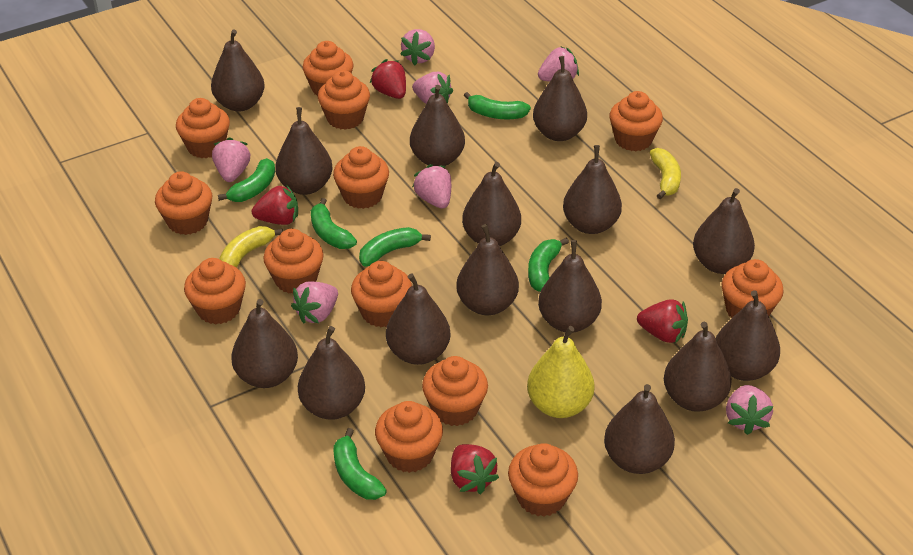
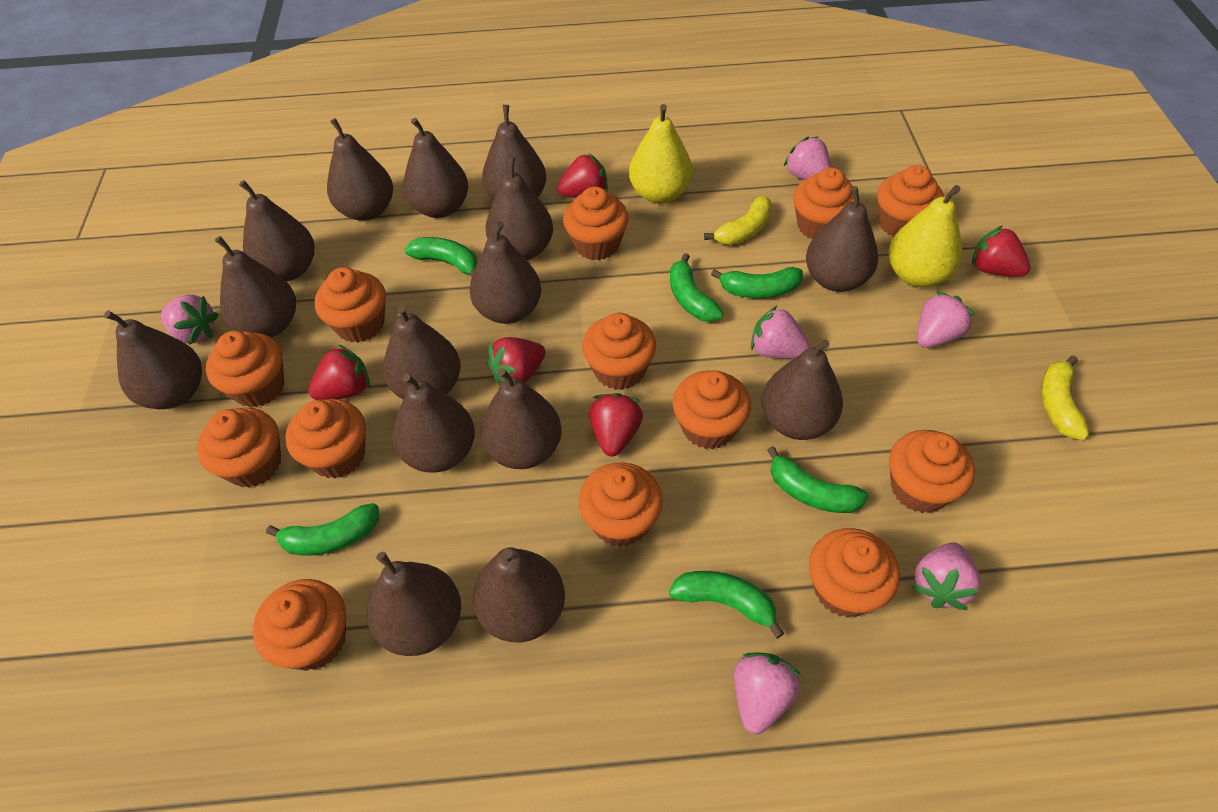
pink strawberry: 7 -> 6
red strawberry: 4 -> 5
yellow pear: 1 -> 2

